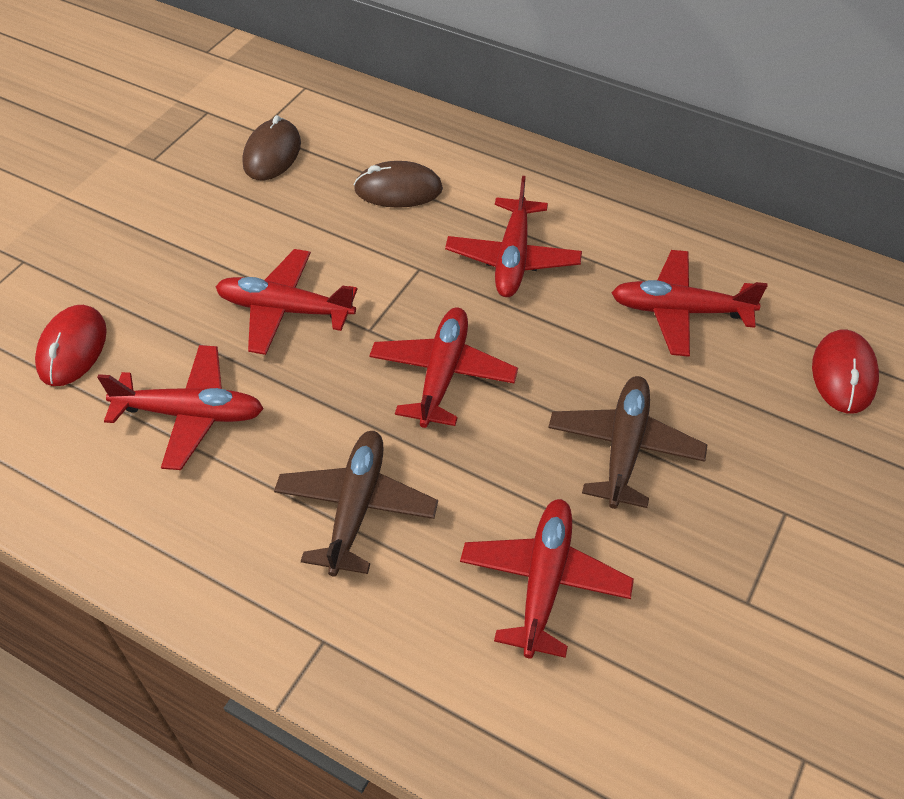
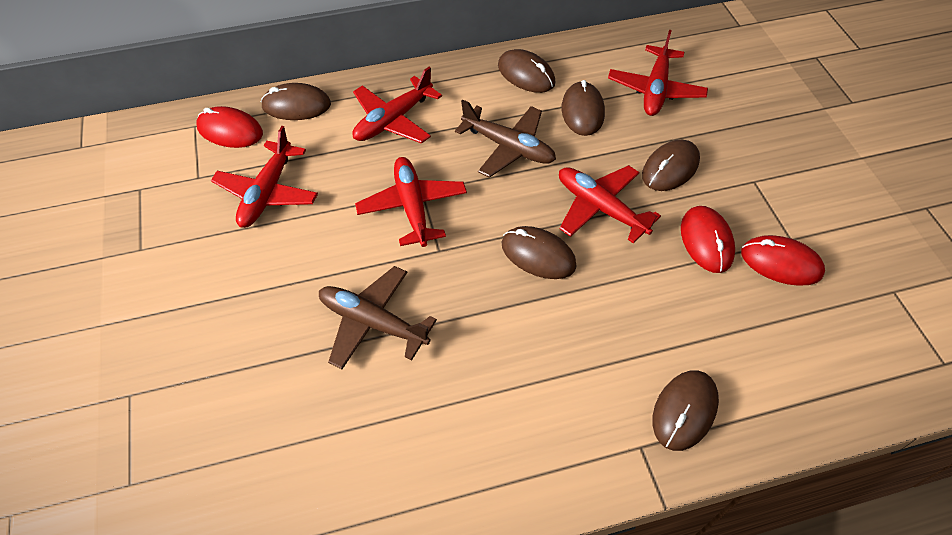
brown mouse: 2 -> 6
red mouse: 2 -> 3
red plane: 6 -> 5

